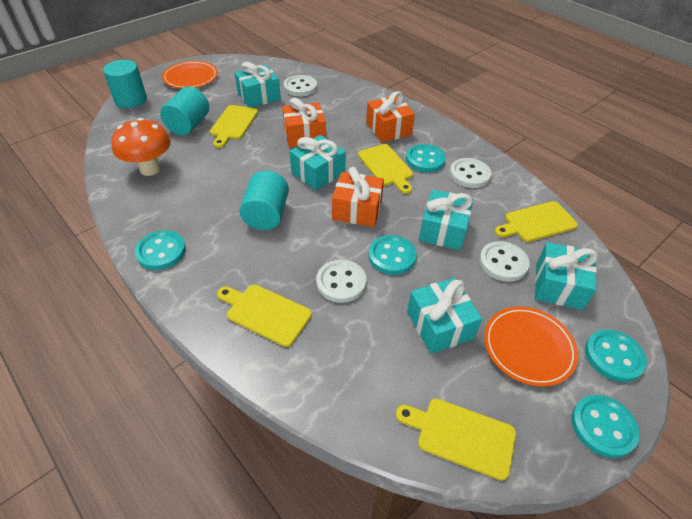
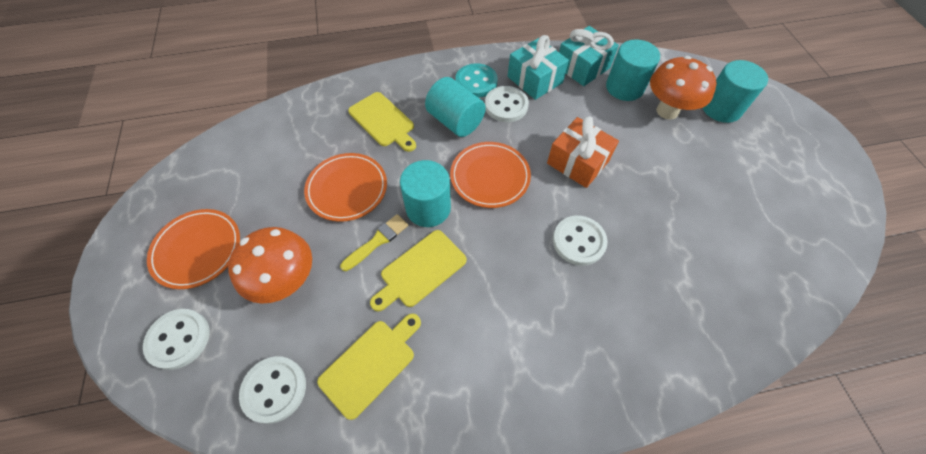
orange gift: 3 -> 1
orange mushroom: 1 -> 2
orange plate: 2 -> 3
turquoise button: 5 -> 1
turquoise cylinder: 3 -> 4
turquoise gift: 5 -> 2
yellow brush: 0 -> 1
yellow cutting board: 5 -> 3

